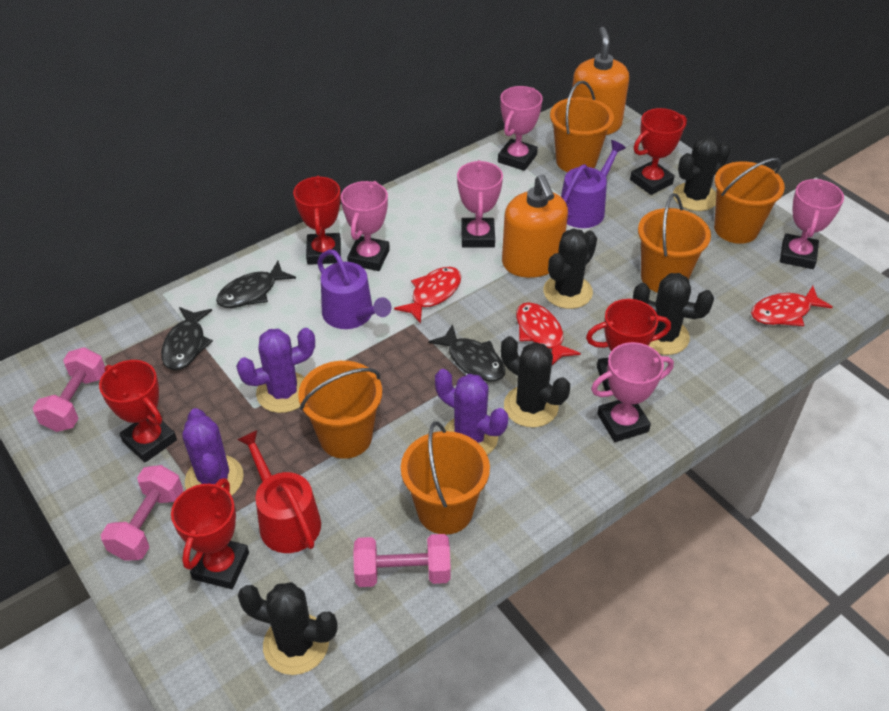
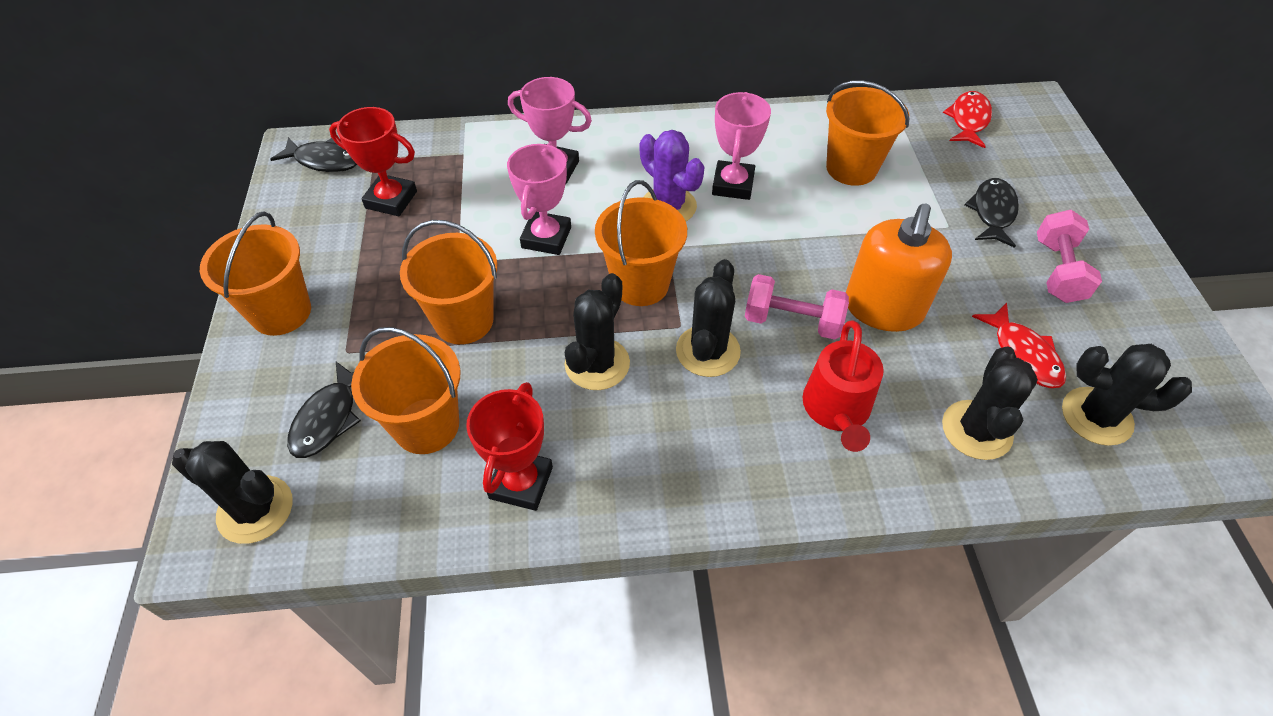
orange soap dispenser: 2 -> 1
pink dumbbell: 3 -> 2
pink trophy: 5 -> 3
purple cactus: 3 -> 1
purple watering can: 2 -> 0
red fish: 3 -> 2
red trophy: 5 -> 2

